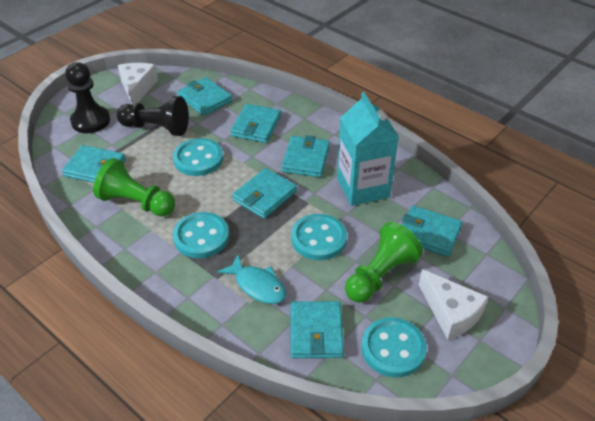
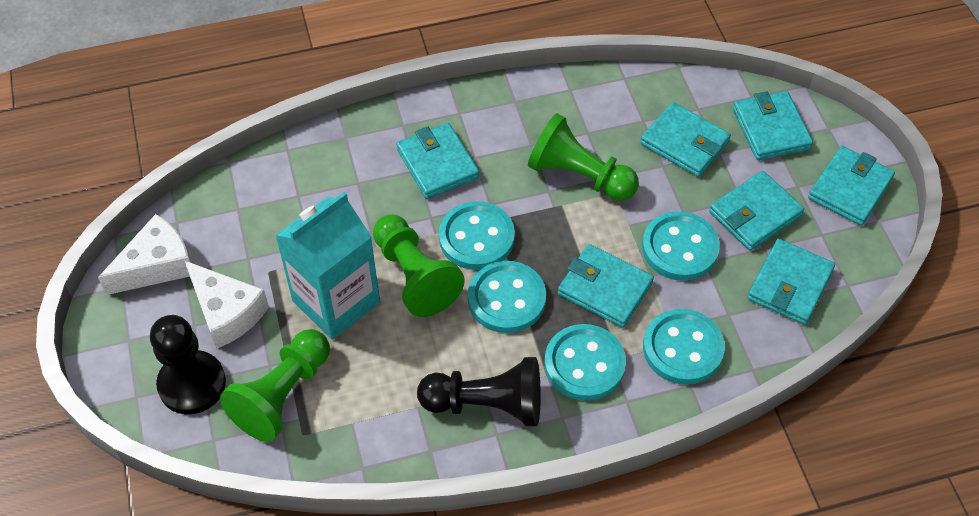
green pawn: 2 -> 3
turquoise button: 4 -> 5
turquoise fish: 1 -> 0

